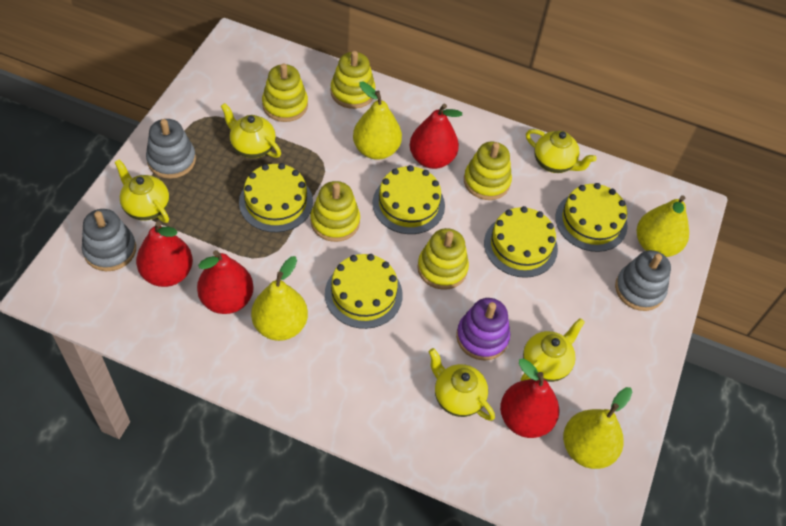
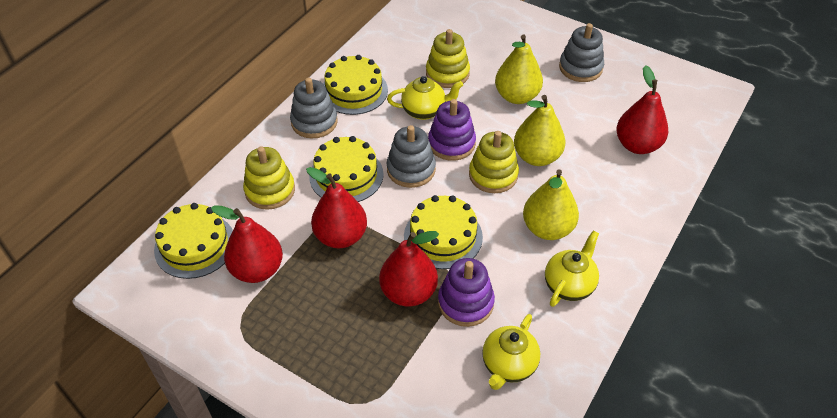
purple stacking toy: 1 -> 2
yellow cake: 5 -> 4
yellow pear: 4 -> 3
yellow stacking toy: 5 -> 3
yellow teapot: 5 -> 3

